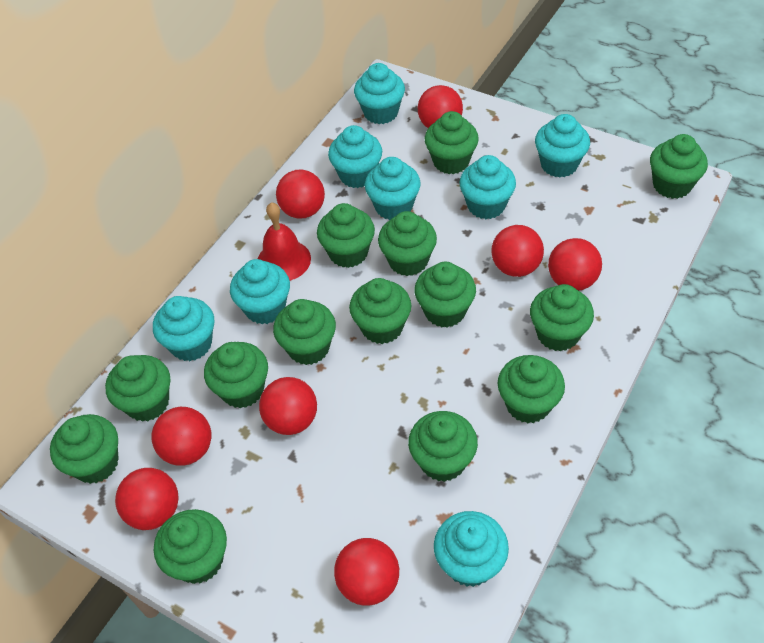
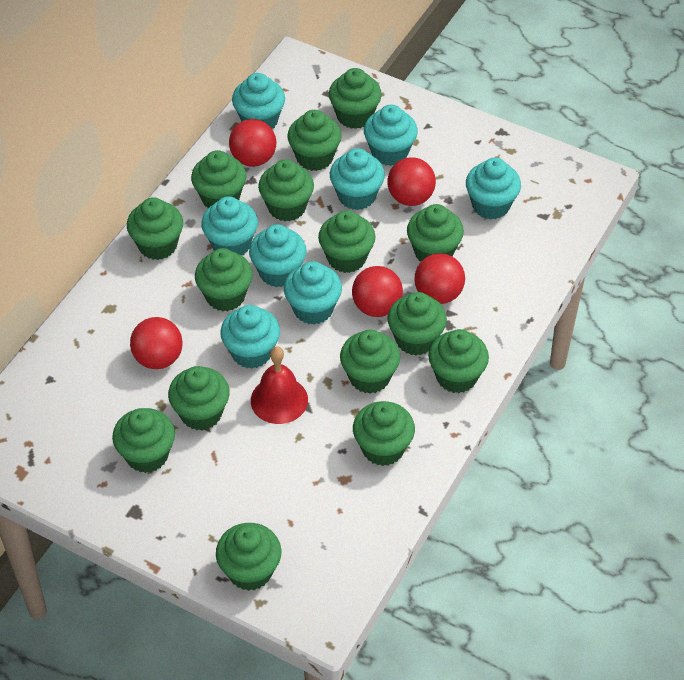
green cupcake: 14 -> 15
red ball: 8 -> 5

